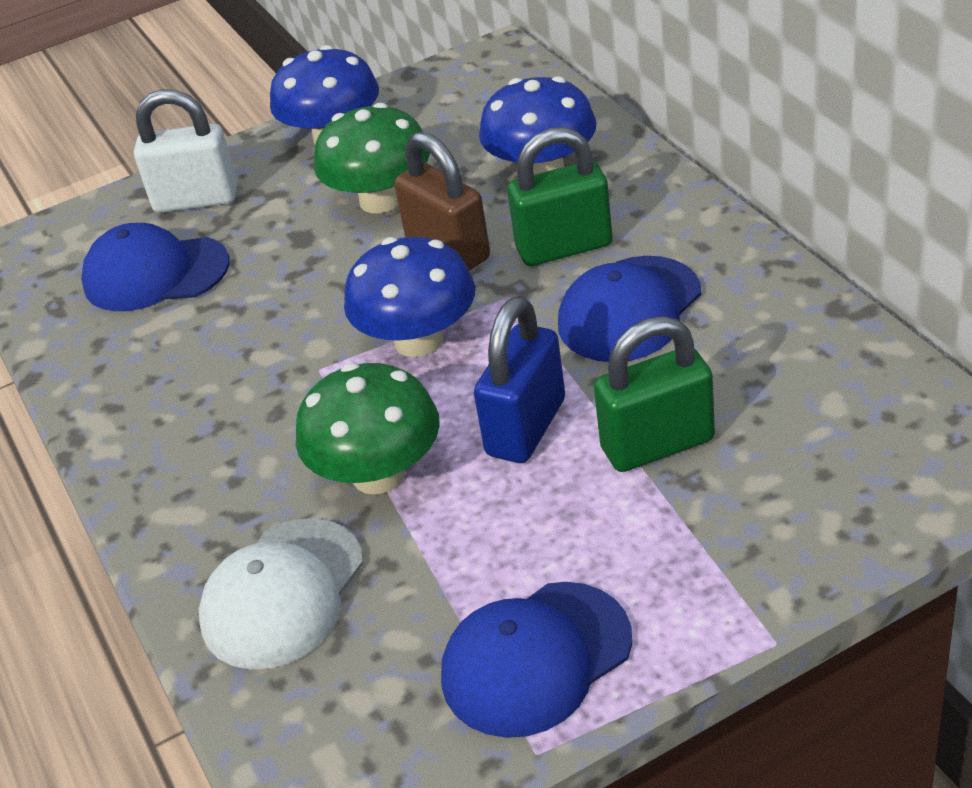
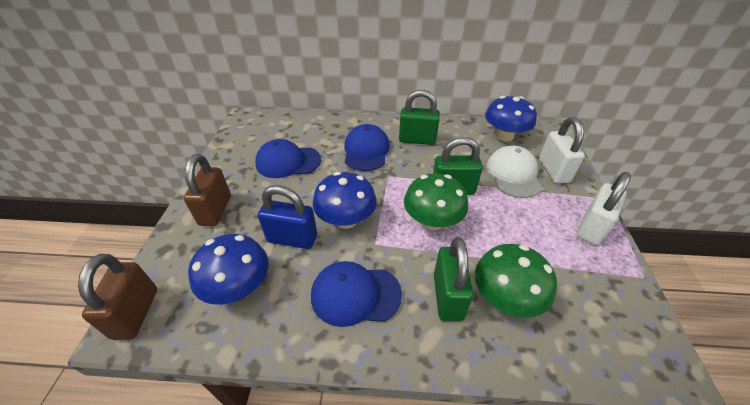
brown padlock: 1 -> 2
green padlock: 2 -> 3
white padlock: 1 -> 2

